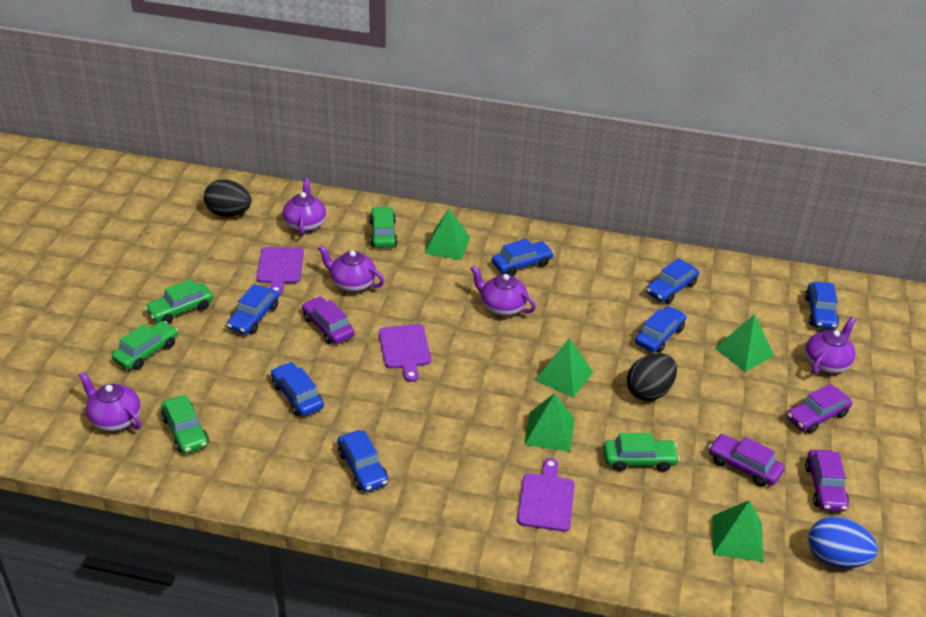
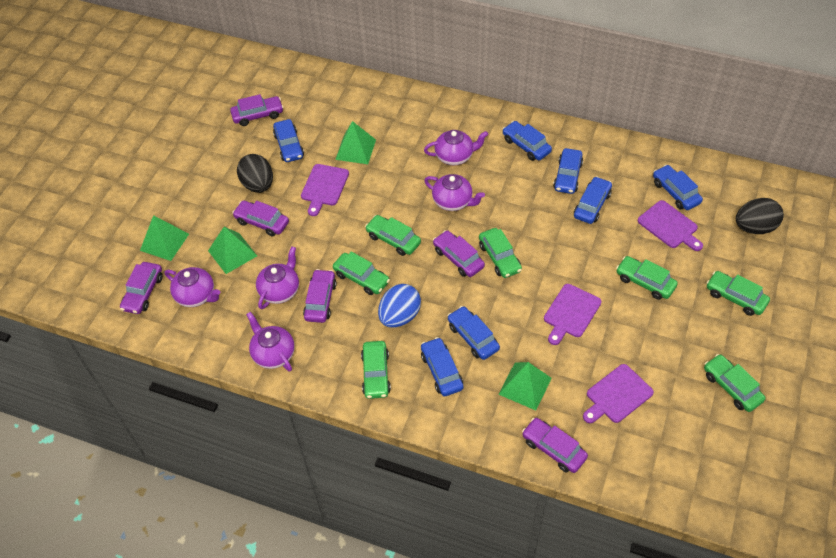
green car: 5 -> 7
green pyramid: 5 -> 4
purple car: 4 -> 6
purple cutting board: 3 -> 4

